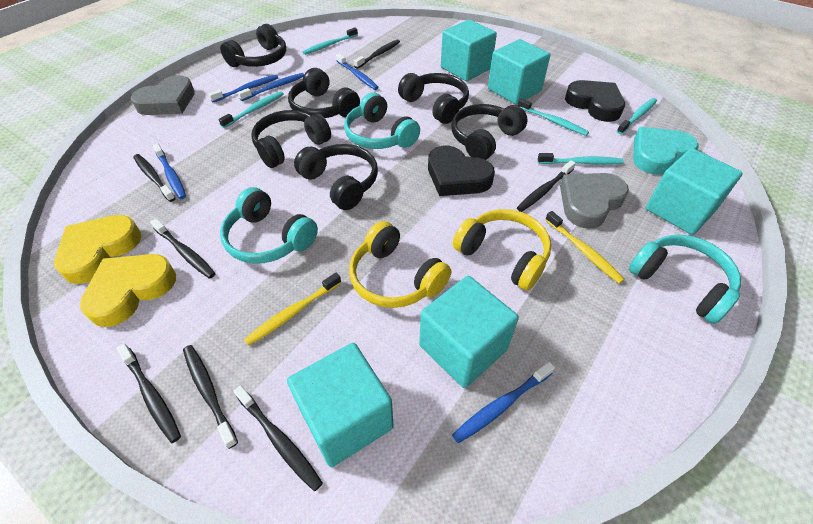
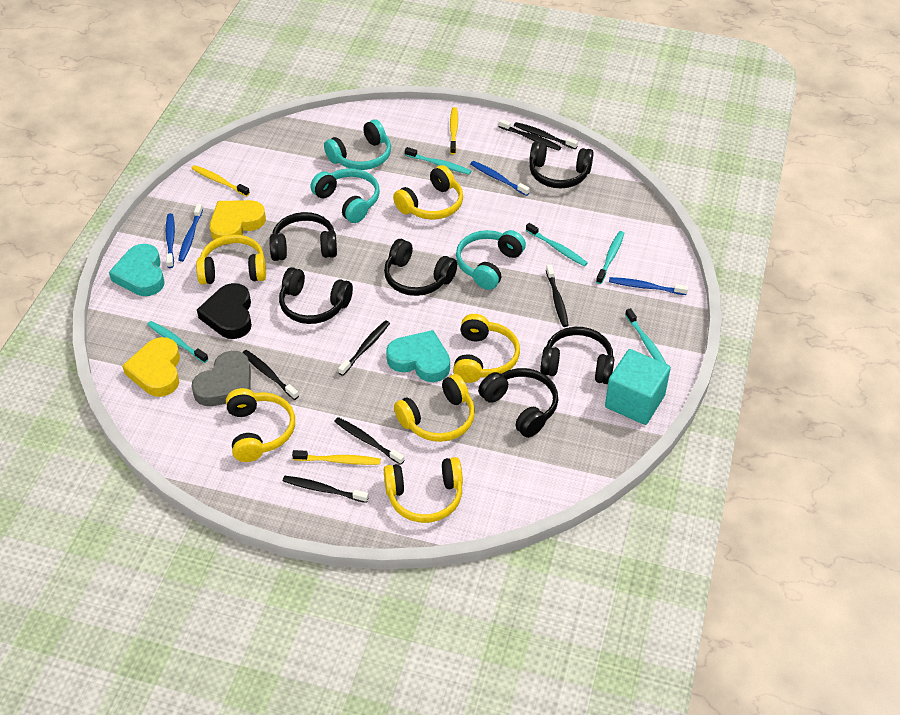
black heart: 2 -> 1
blue toothbrush: 5 -> 4
grey heart: 2 -> 1
turquoise cube: 5 -> 1
turquoise heart: 1 -> 2
yellow headphones: 2 -> 6
yellow toothbrush: 2 -> 3

